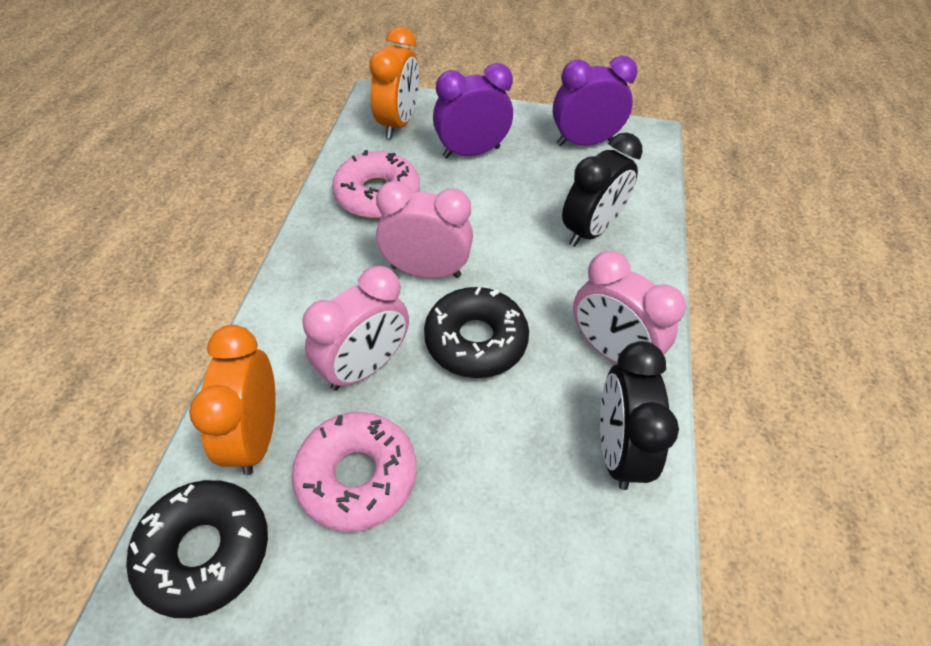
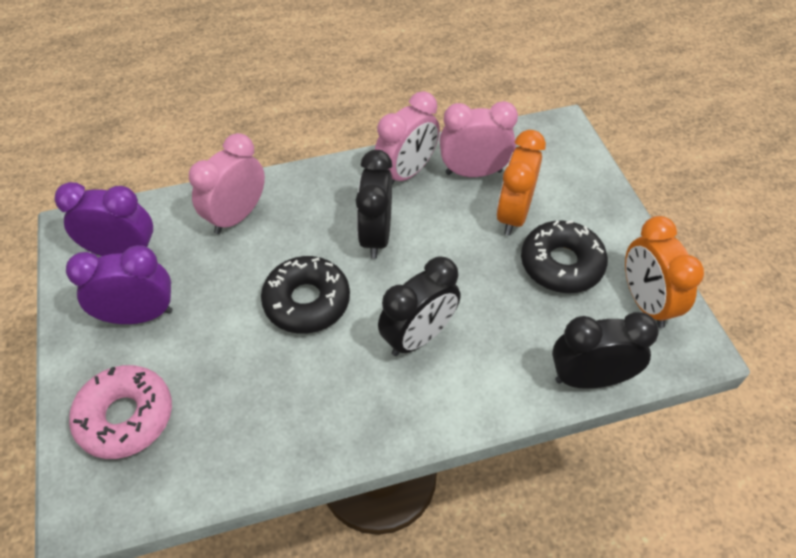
black clock: 2 -> 3
pink donut: 2 -> 1

